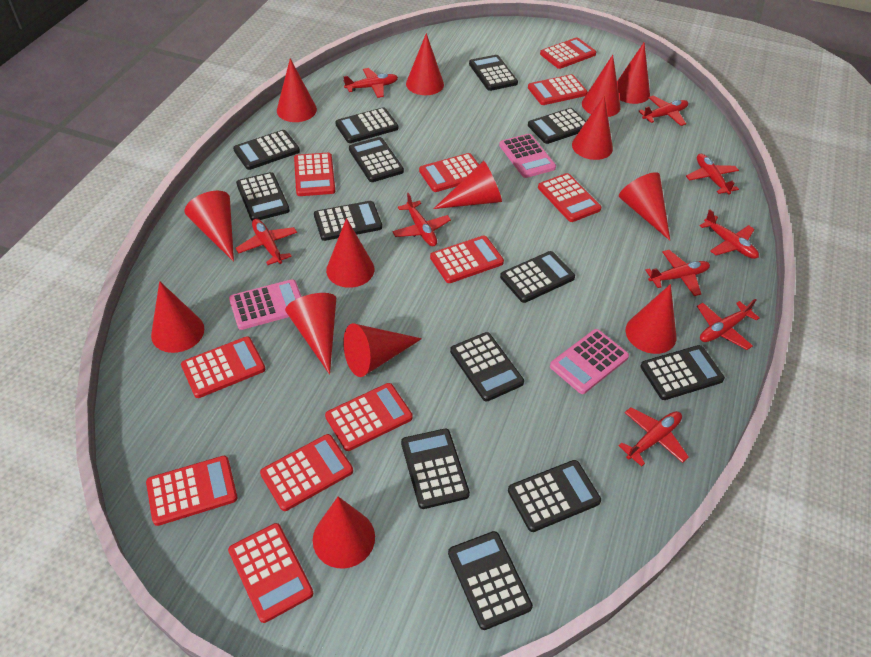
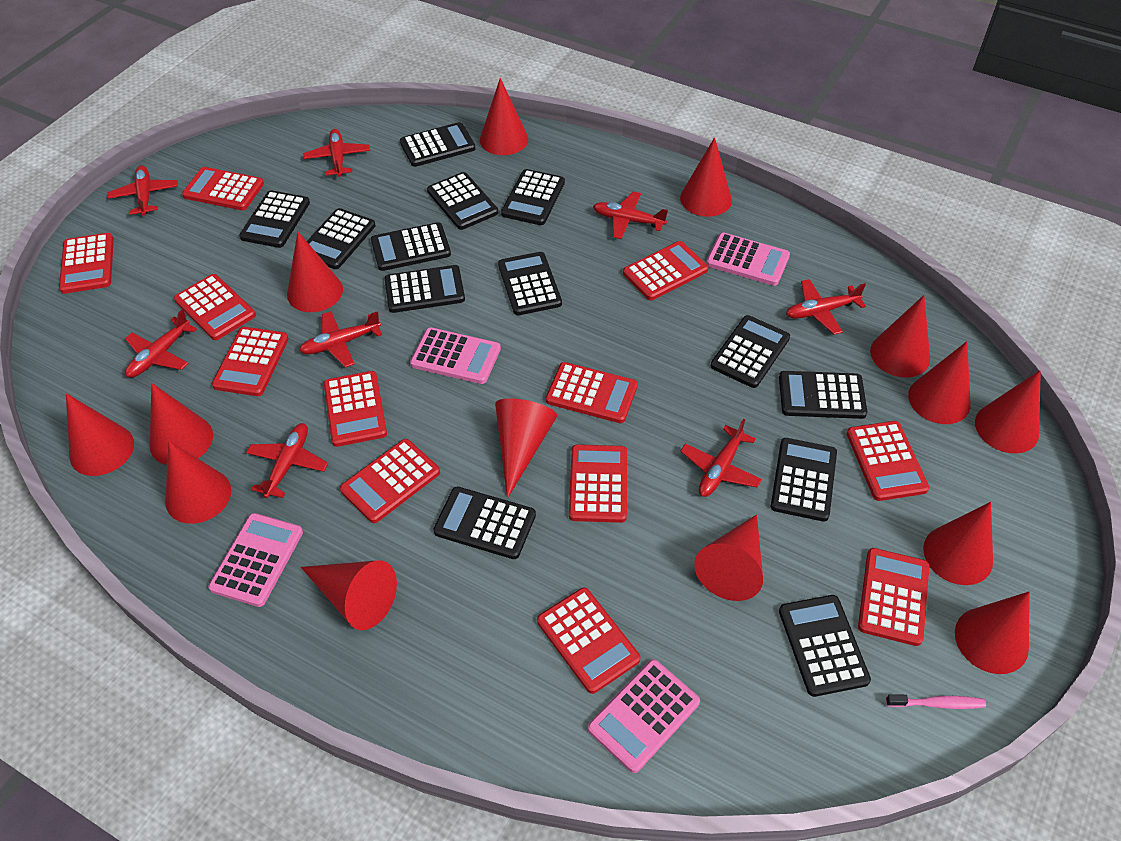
pink calculator: 3 -> 4
pink toothbrush: 0 -> 1
red calculator: 11 -> 12
red plane: 9 -> 8

